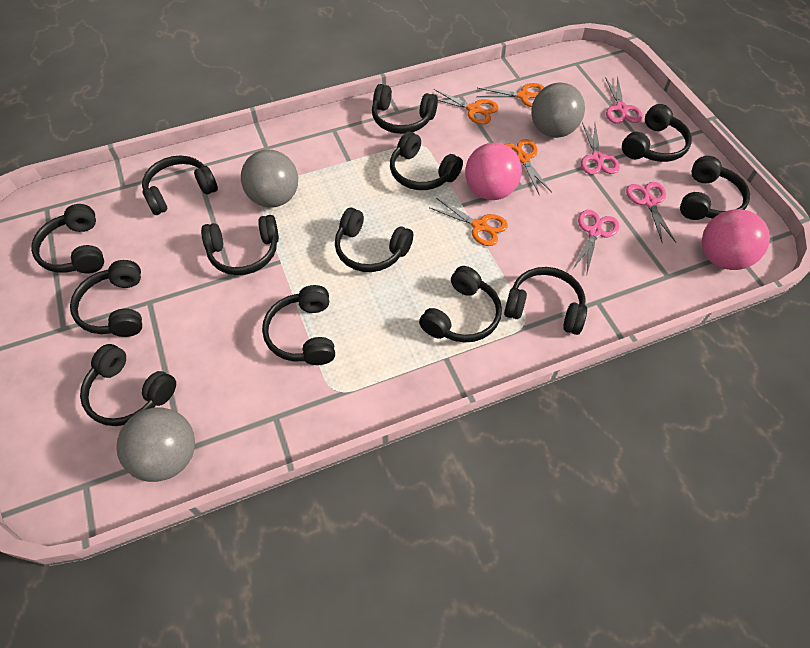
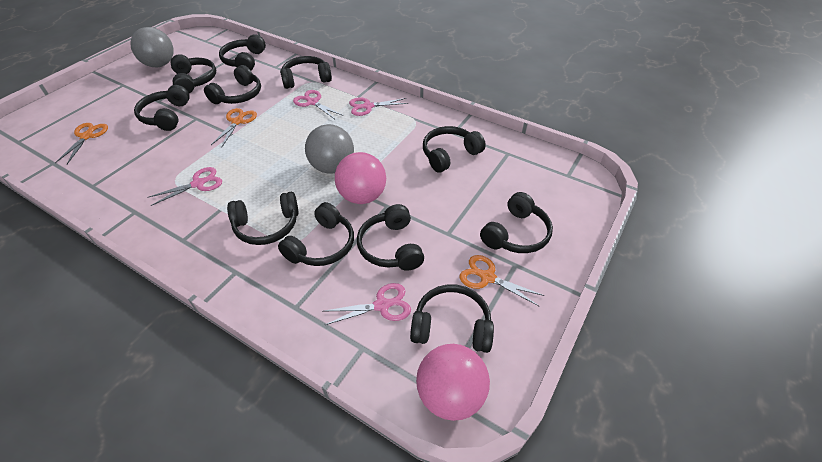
black headphones: 13 -> 11
grey ball: 3 -> 2
orange scissors: 4 -> 3

